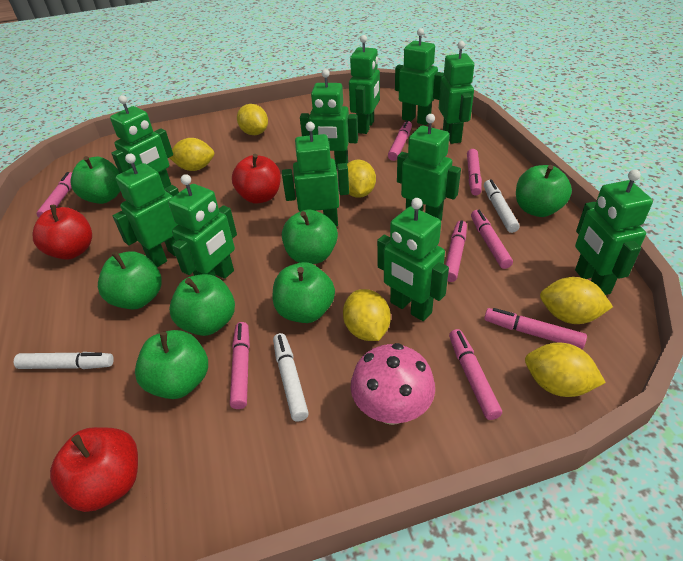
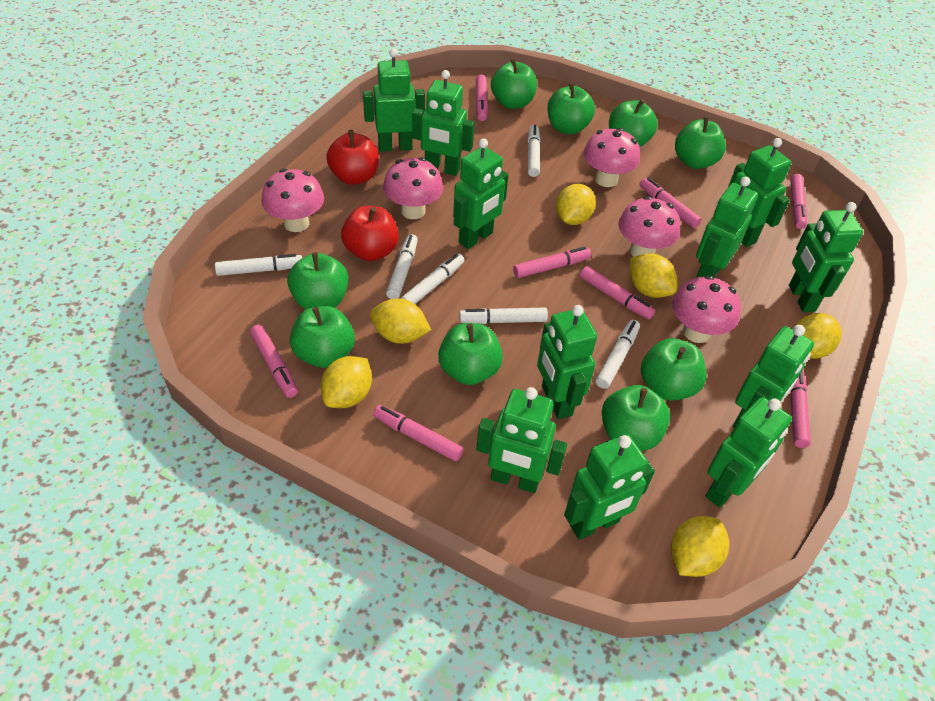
green apple: 7 -> 9
pink mushroom: 1 -> 5
red apple: 3 -> 2
white marker: 3 -> 6

